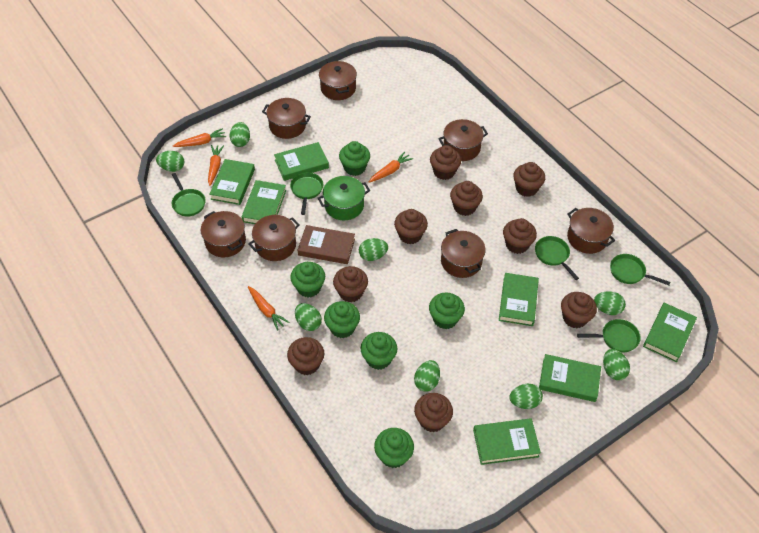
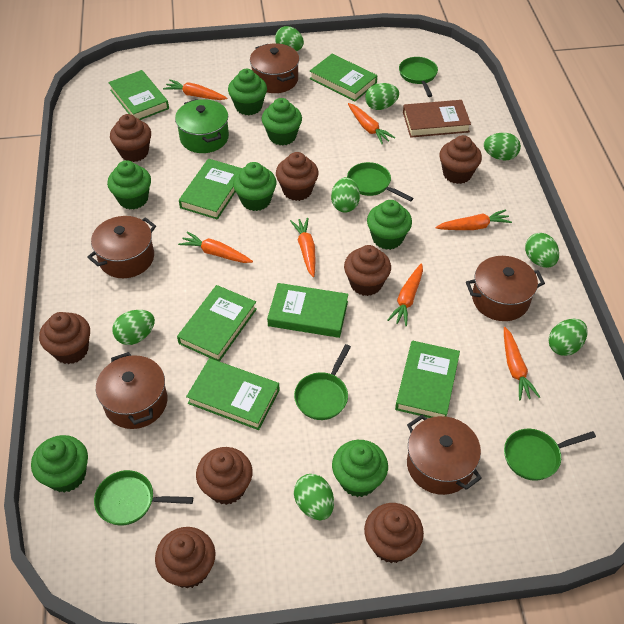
brown cupcake: 9 -> 8
brown pot: 7 -> 5
green cupcake: 6 -> 7
orange carrot: 4 -> 7

